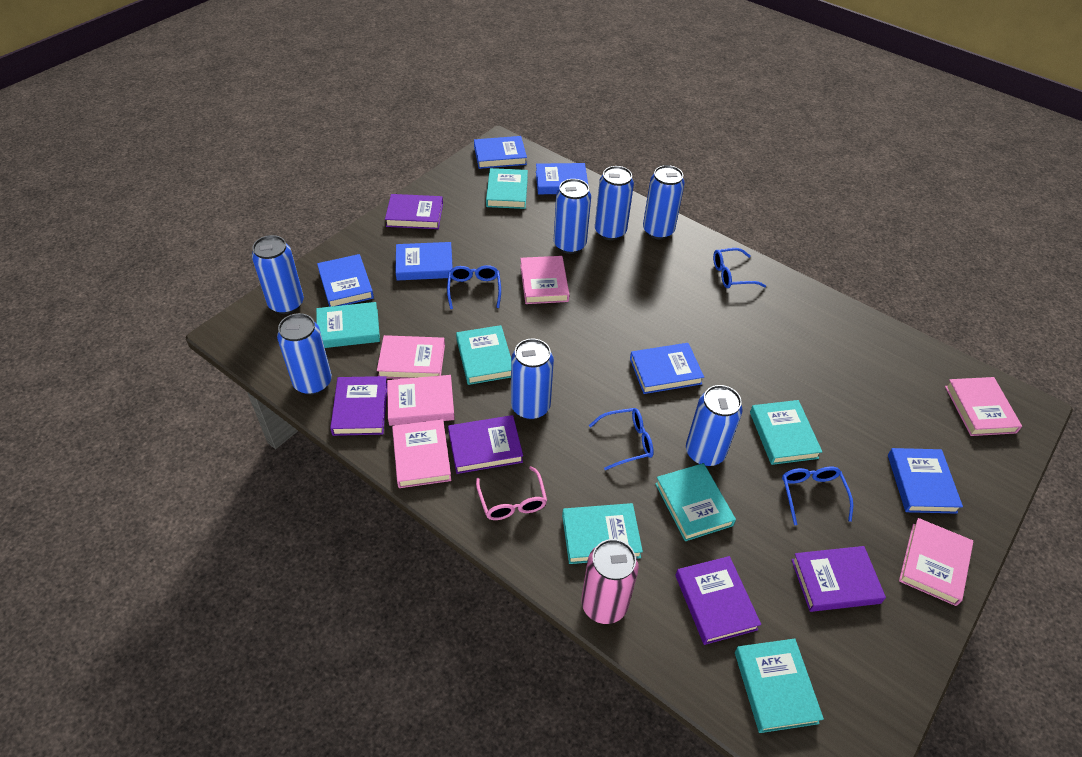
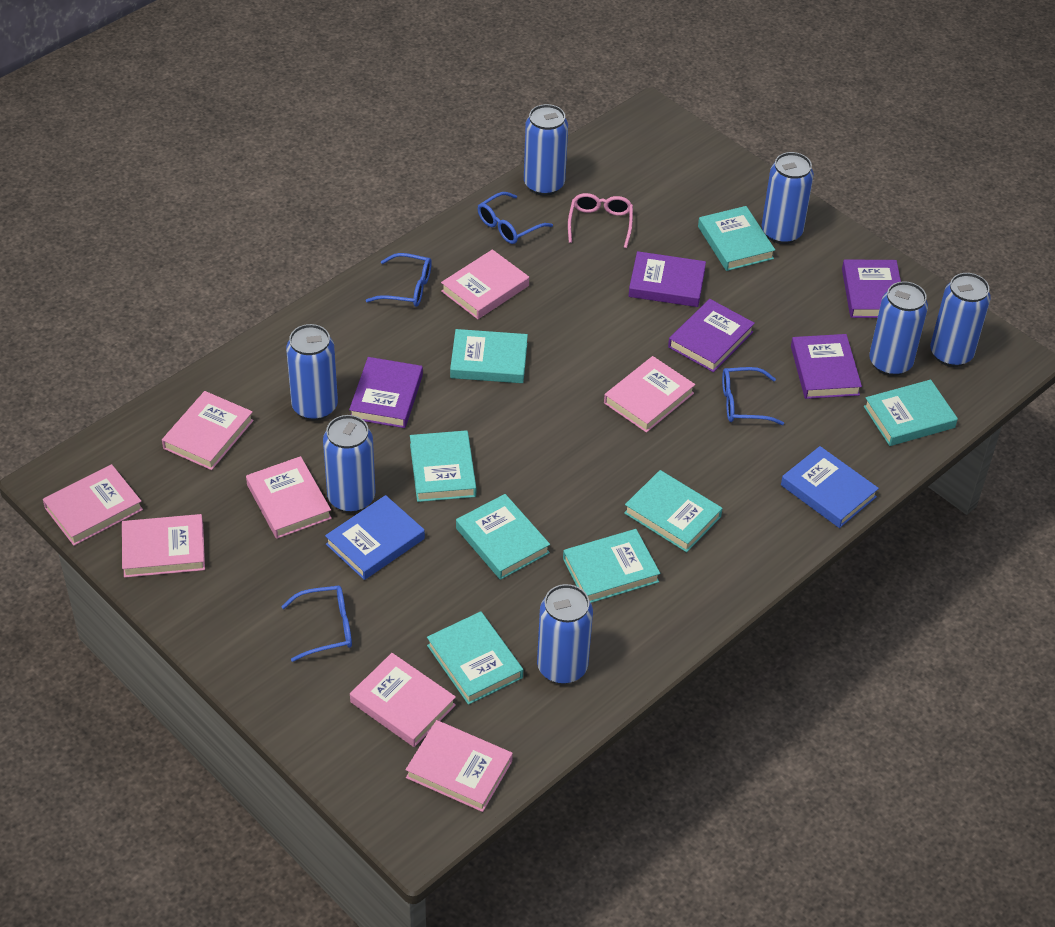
blue book: 6 -> 2
pink book: 6 -> 8
pink can: 1 -> 0
turquoise book: 7 -> 8

